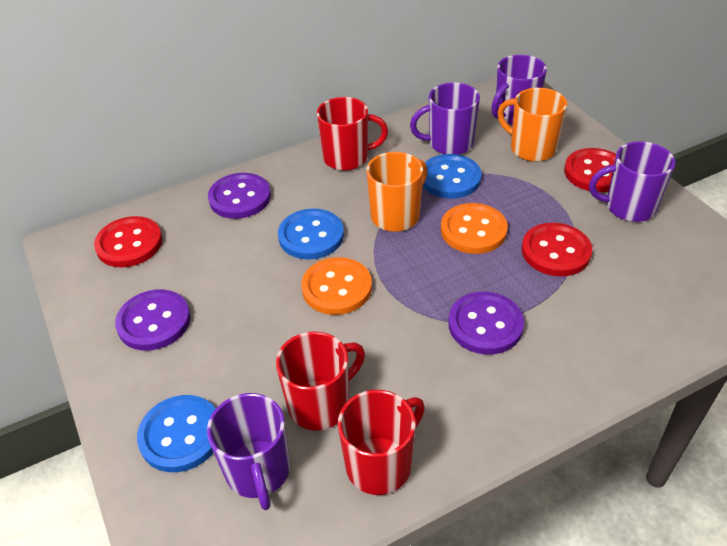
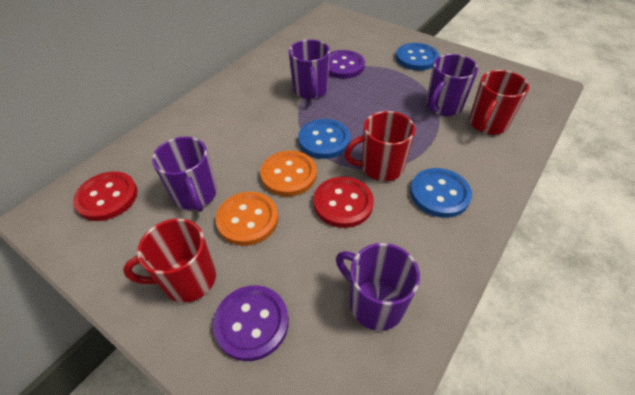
orange mug: 2 -> 0
purple button: 3 -> 2
red button: 3 -> 2

